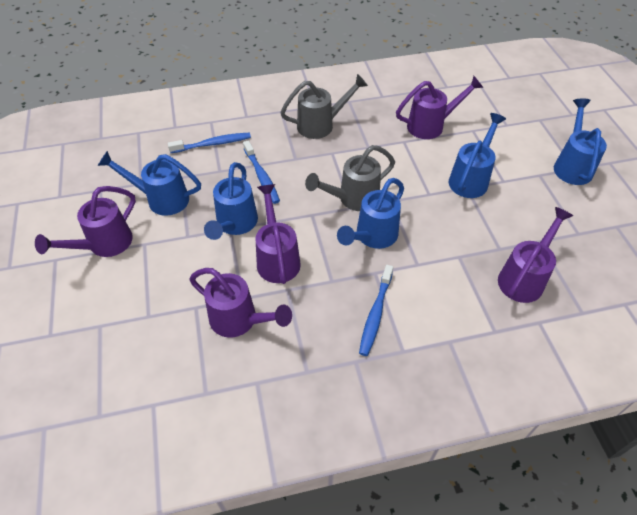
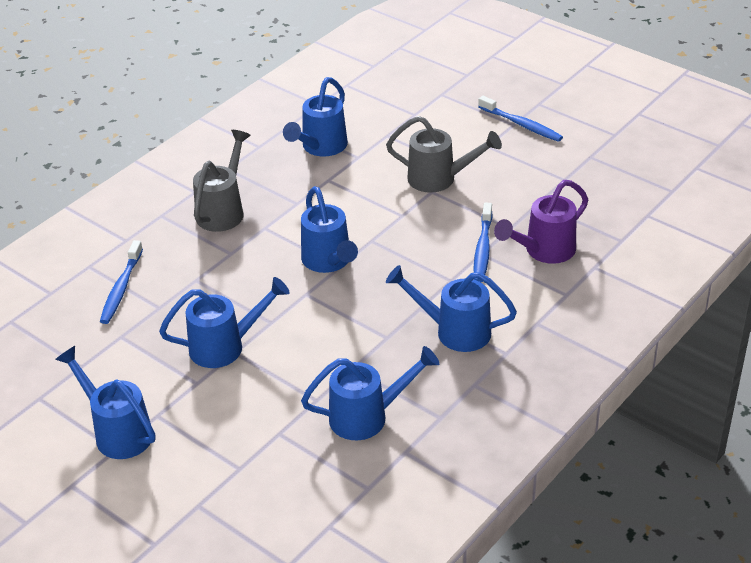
blue watering can: 5 -> 6
purple watering can: 5 -> 1

